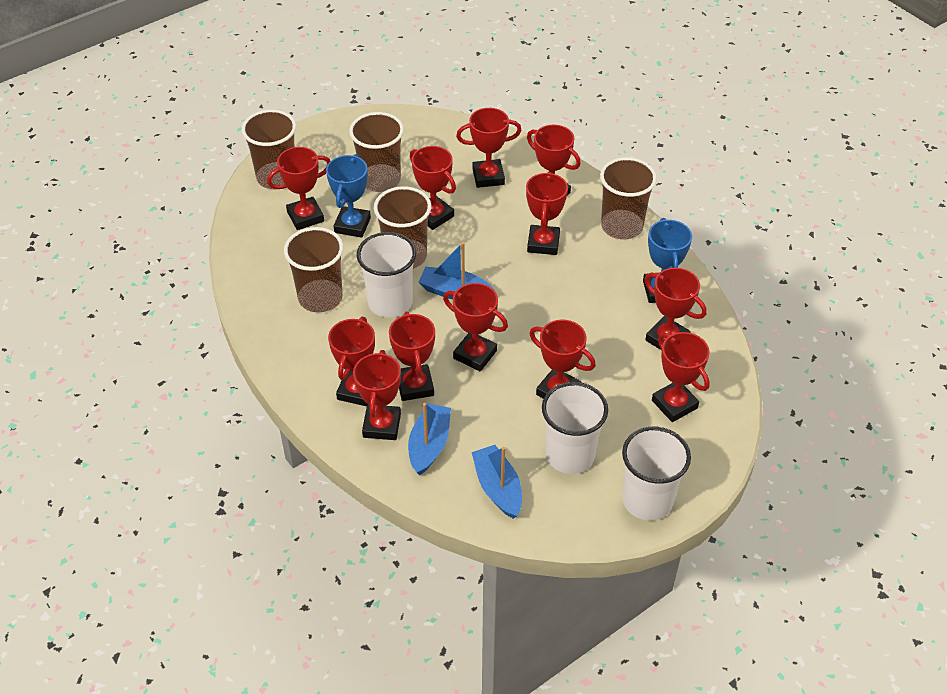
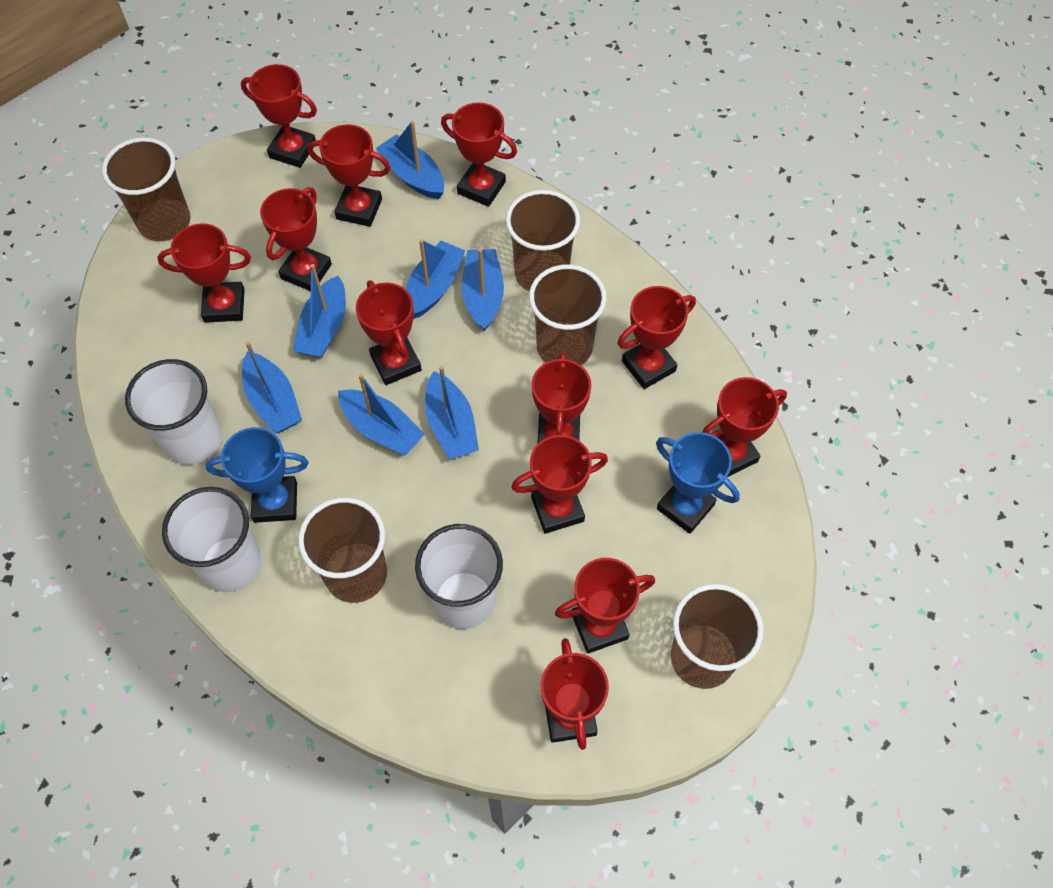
blue boat: 3 -> 7

